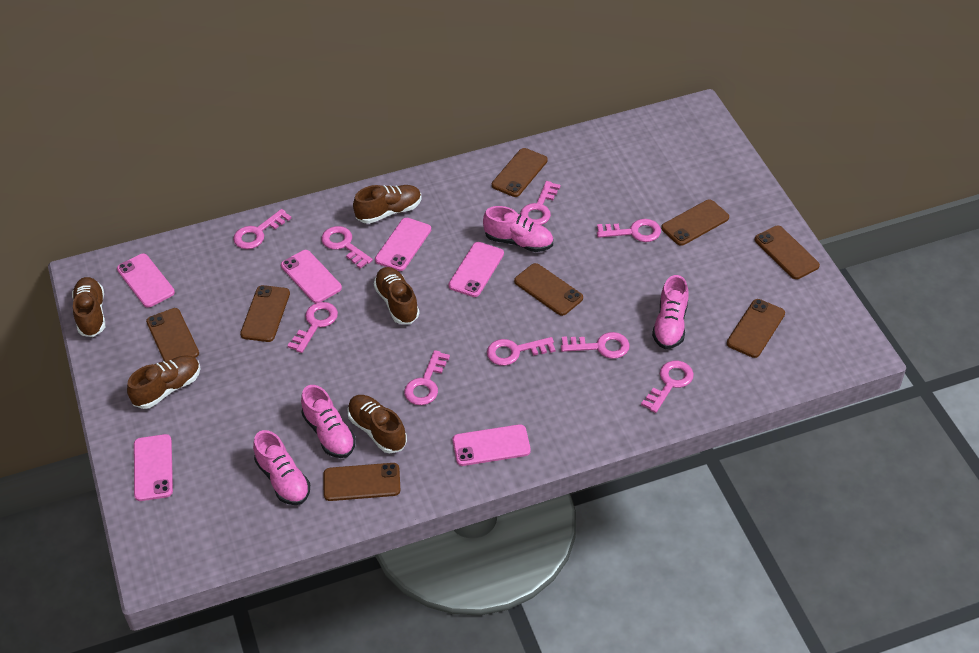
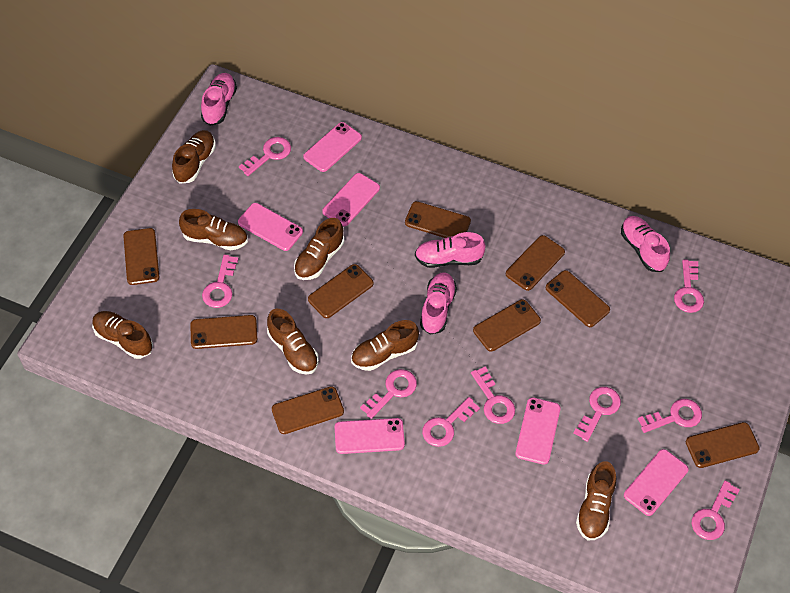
brown phone: 8 -> 9
brown shoe: 5 -> 7

